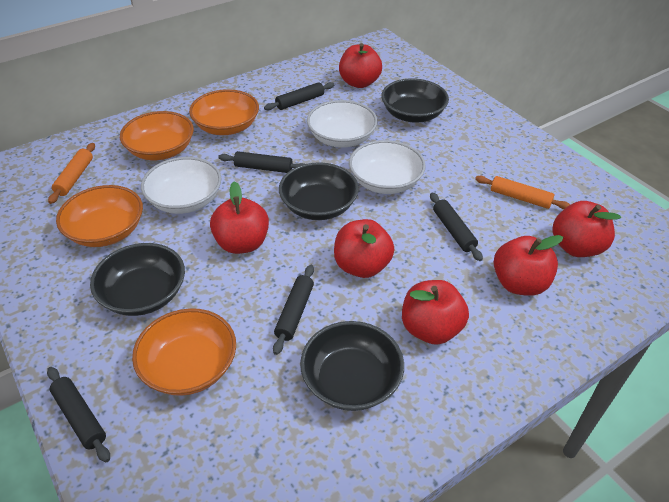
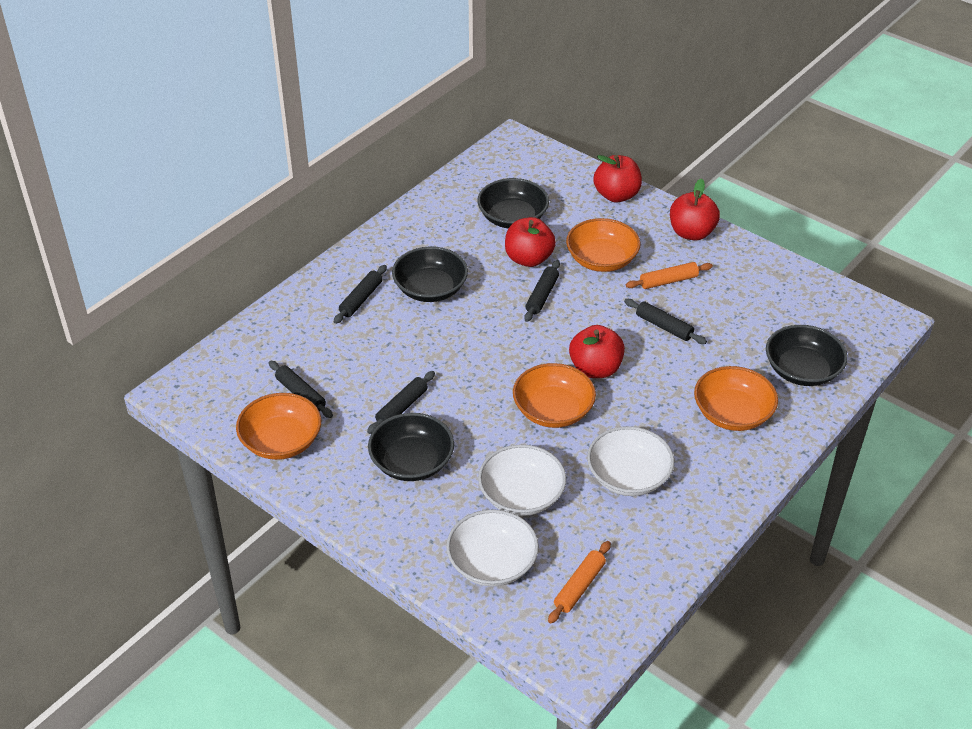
red apple: 6 -> 4

